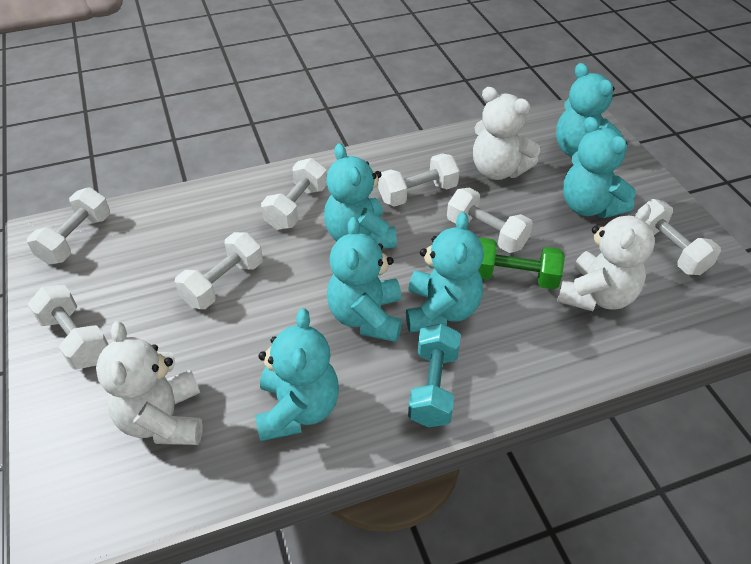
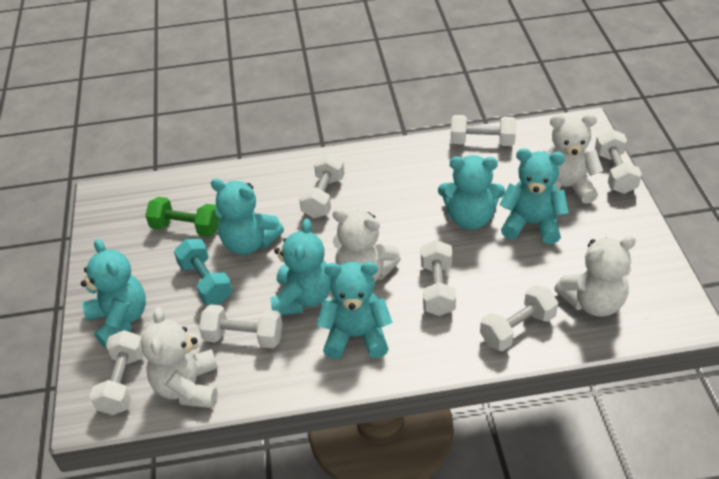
white teddy bear: 3 -> 4

